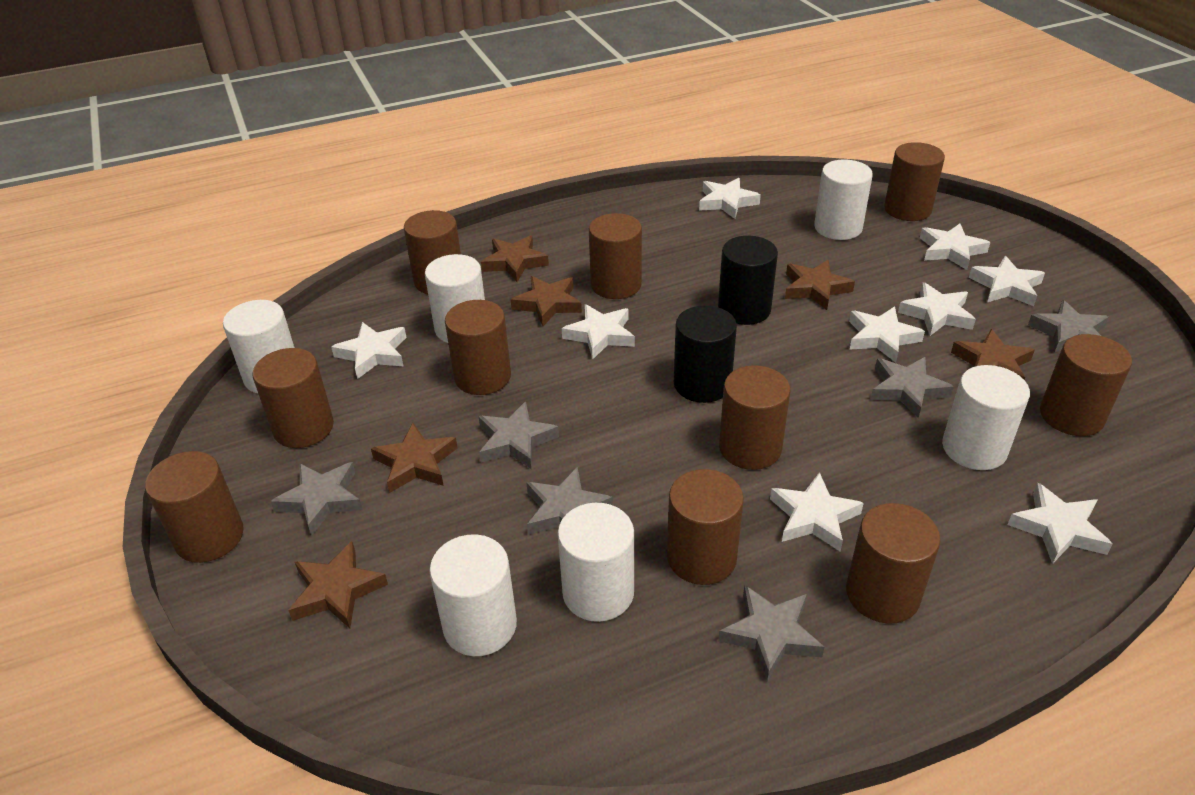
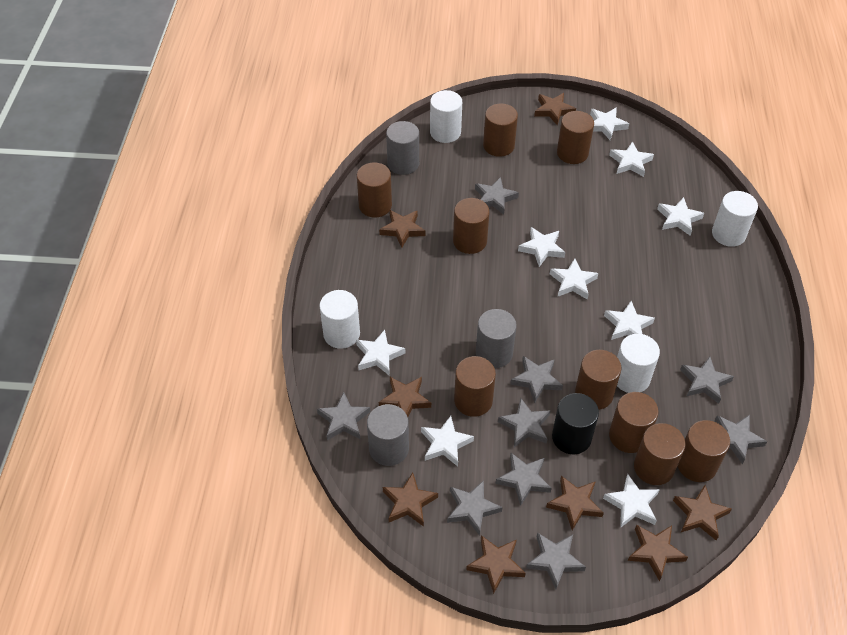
black cylinder: 2 -> 1
brown cylinder: 10 -> 9
brown star: 6 -> 8
grey cylinder: 0 -> 3
grey star: 6 -> 9
white cylinder: 6 -> 4

